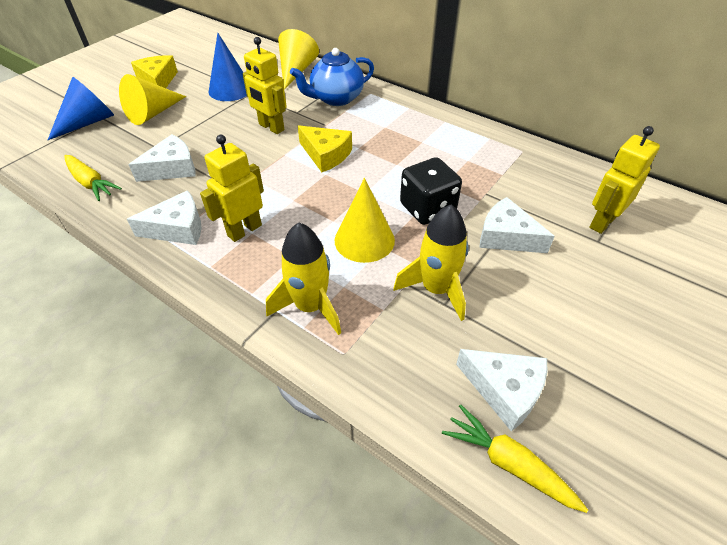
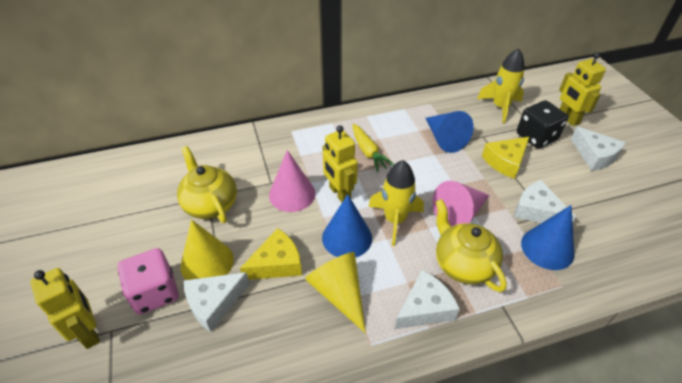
blue cone: 2 -> 3
blue teapot: 1 -> 0
pink cone: 0 -> 2
pink dice: 0 -> 1
yellow carrot: 2 -> 1
yellow cone: 3 -> 2
yellow teapot: 0 -> 2

